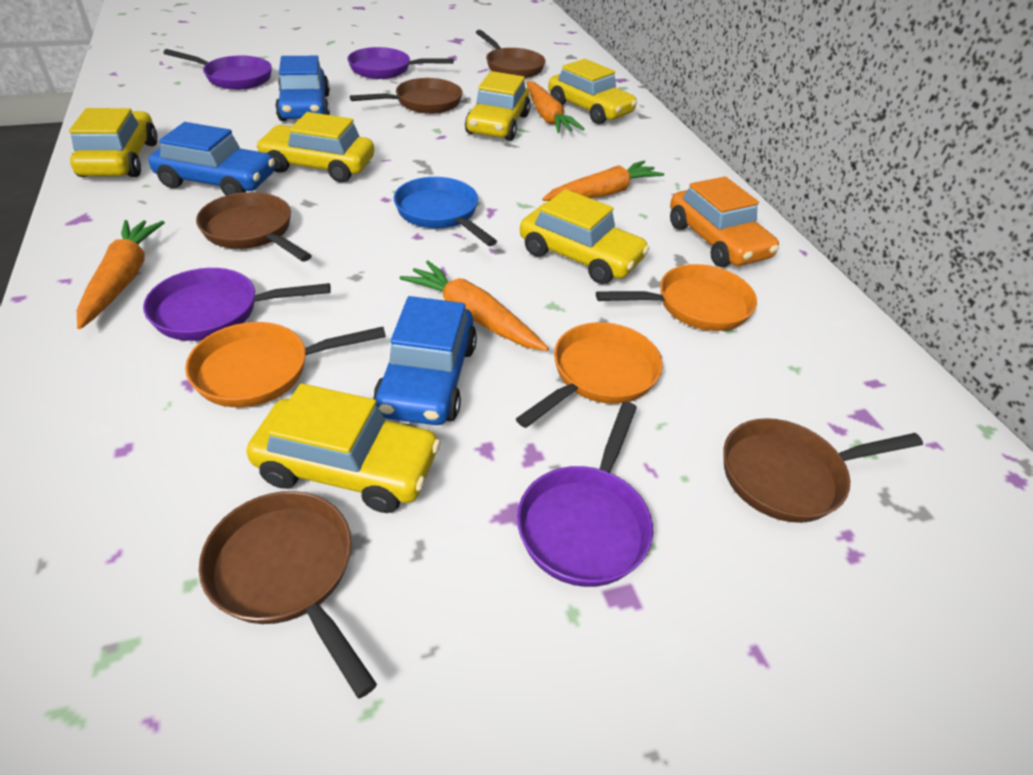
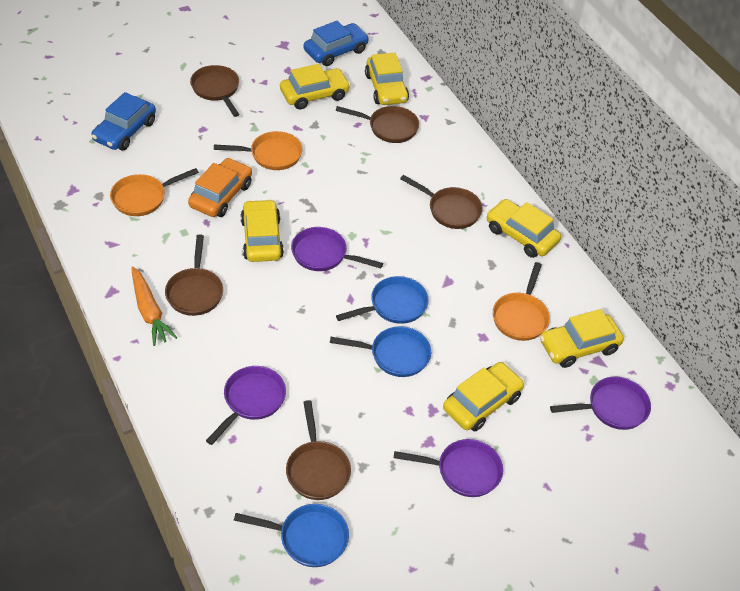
blue car: 3 -> 2
blue pan: 1 -> 3
orange carrot: 4 -> 1

